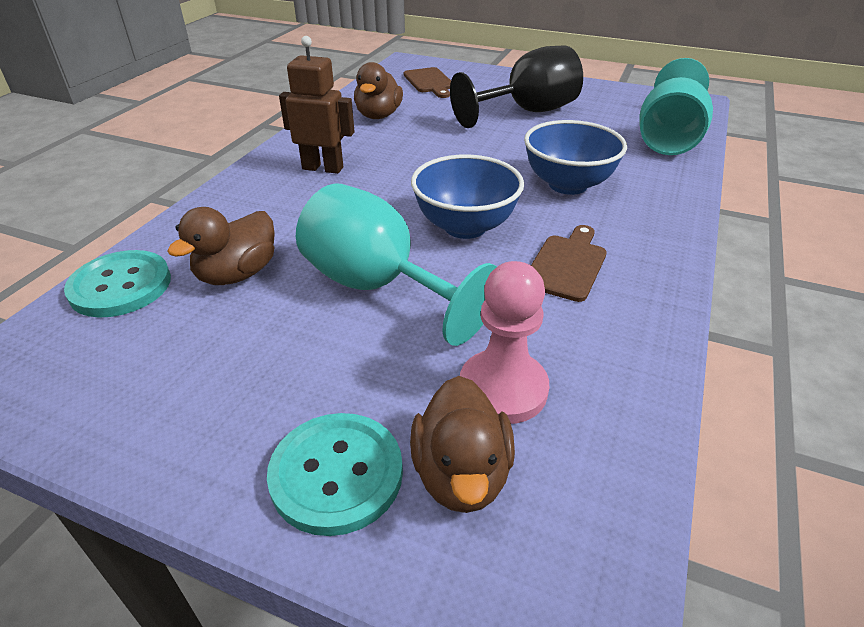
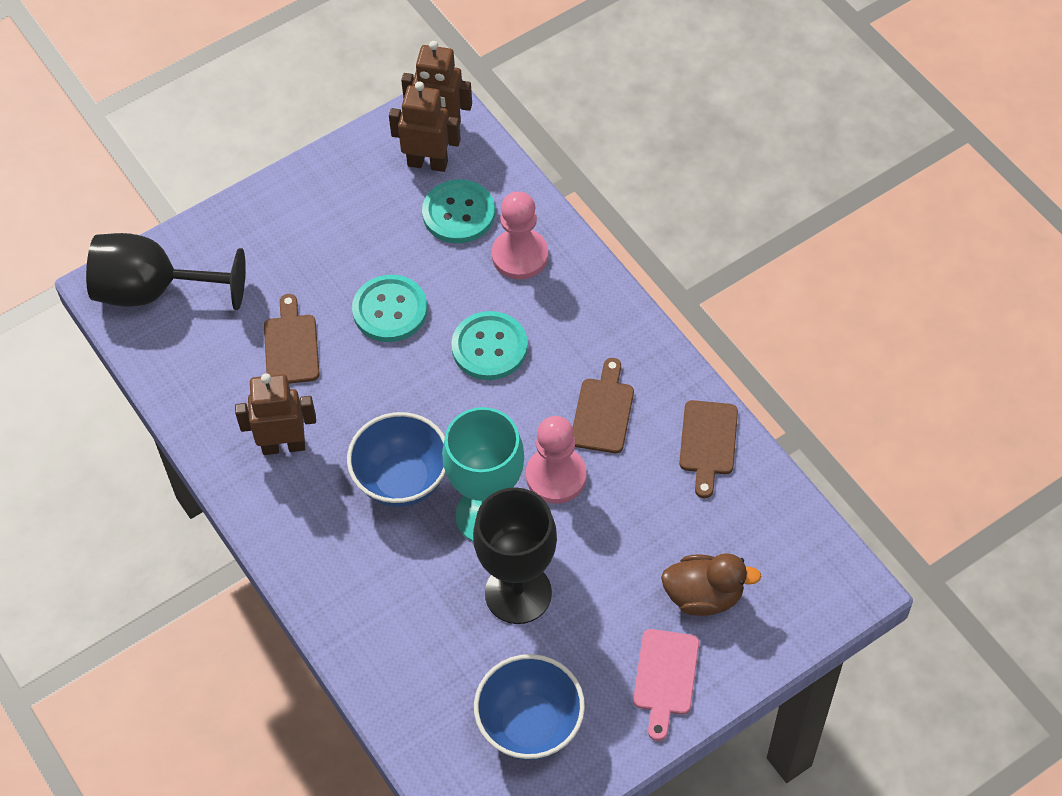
black goblet: 1 -> 2
brown cutting board: 2 -> 3
brown duck: 3 -> 1
brown robot: 1 -> 3
pink cutting board: 0 -> 1
pink pawn: 1 -> 2
turquoise button: 2 -> 3
turquoise goblet: 2 -> 1

